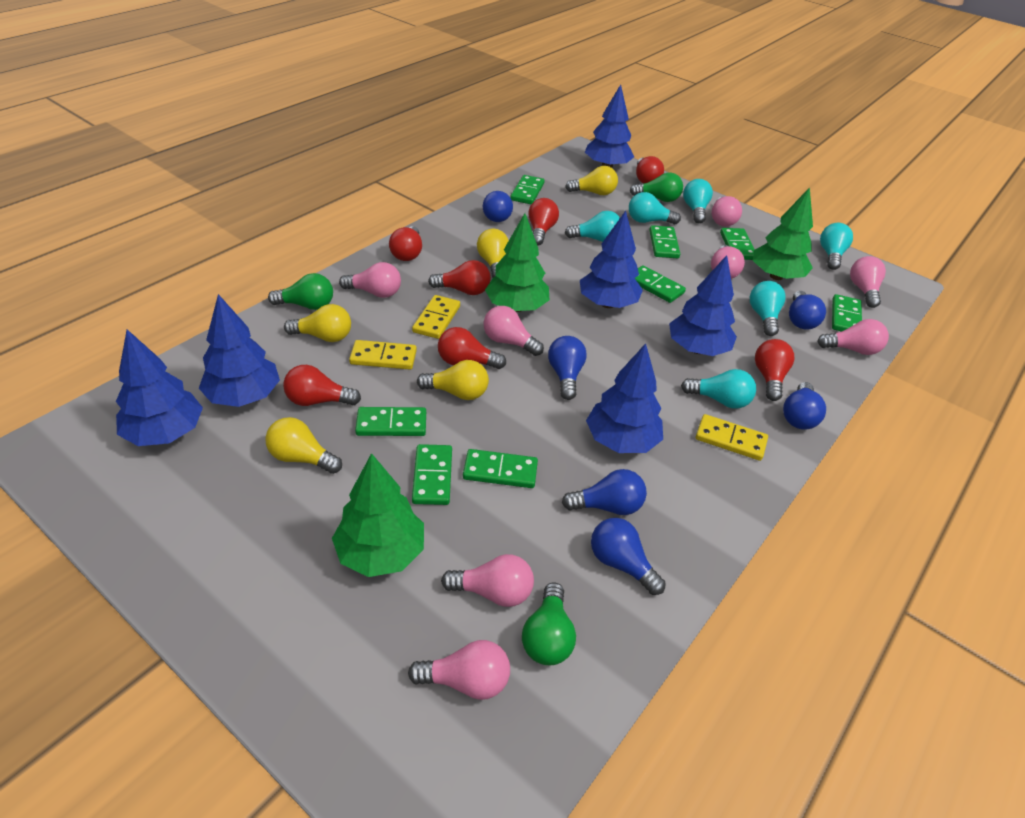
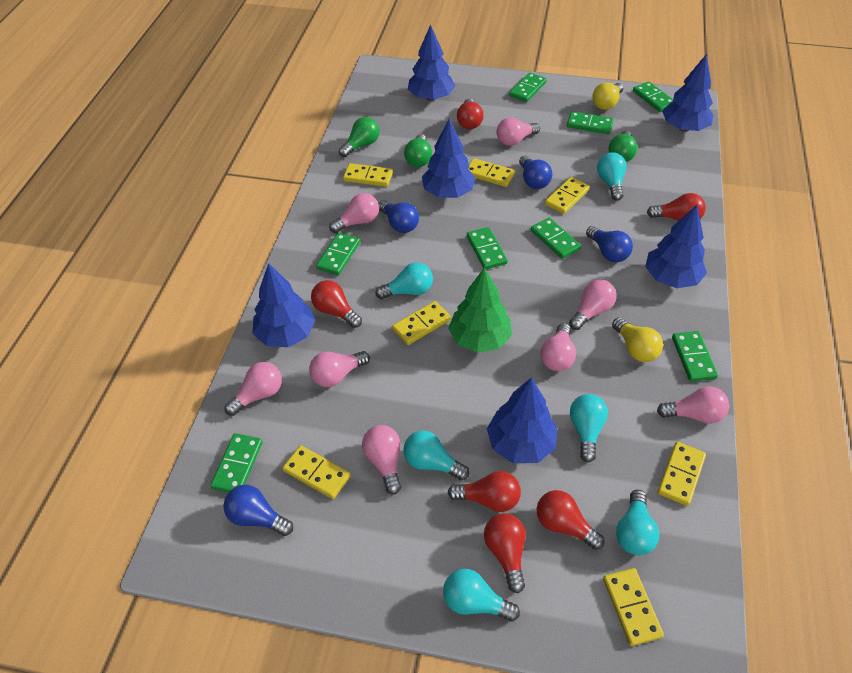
blue light bulb: 6 -> 4
green tree: 3 -> 1
red light bulb: 7 -> 6
yellow domino: 3 -> 7
yellow light bulb: 5 -> 2

